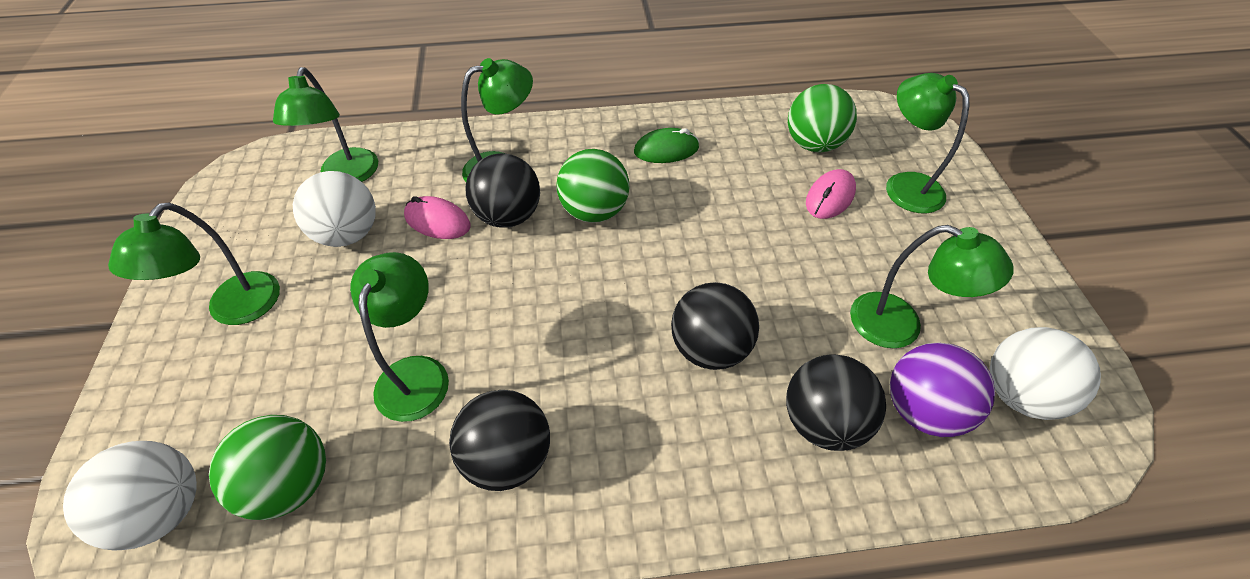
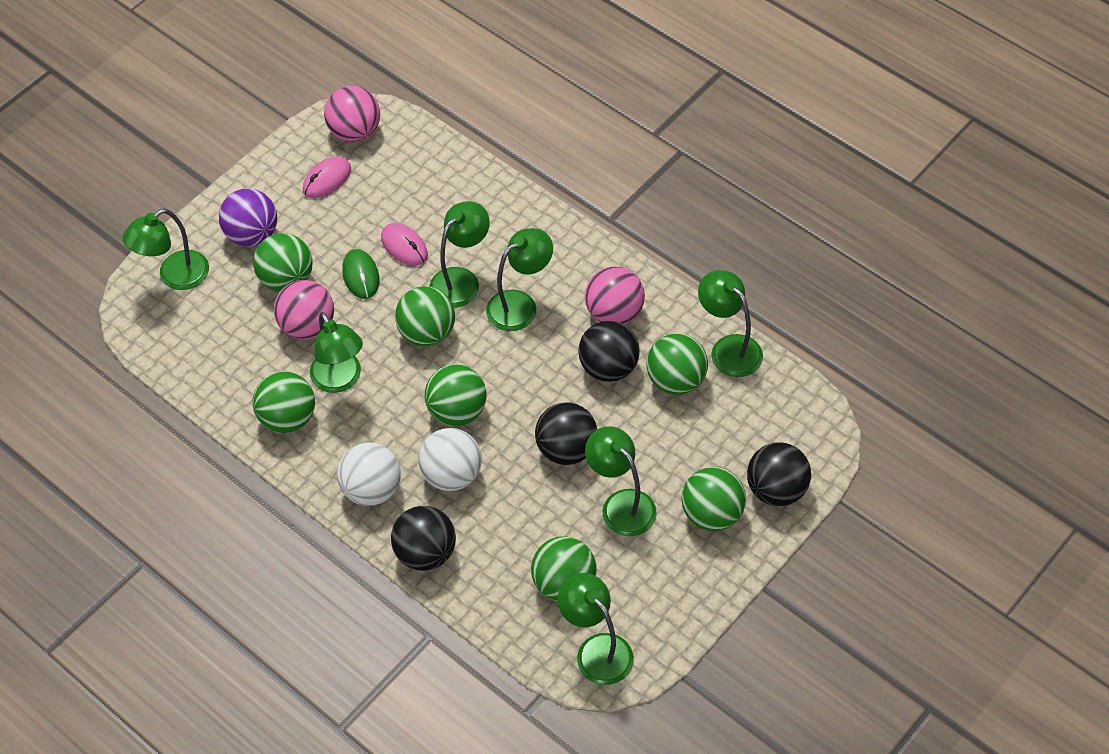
green ball: 3 -> 7
green lamp: 6 -> 7
pink ball: 0 -> 3
white ball: 3 -> 2

